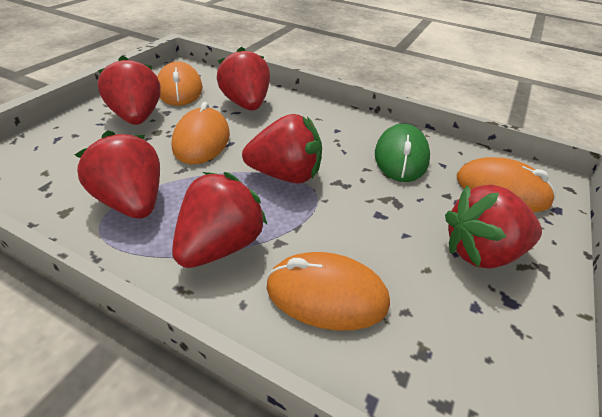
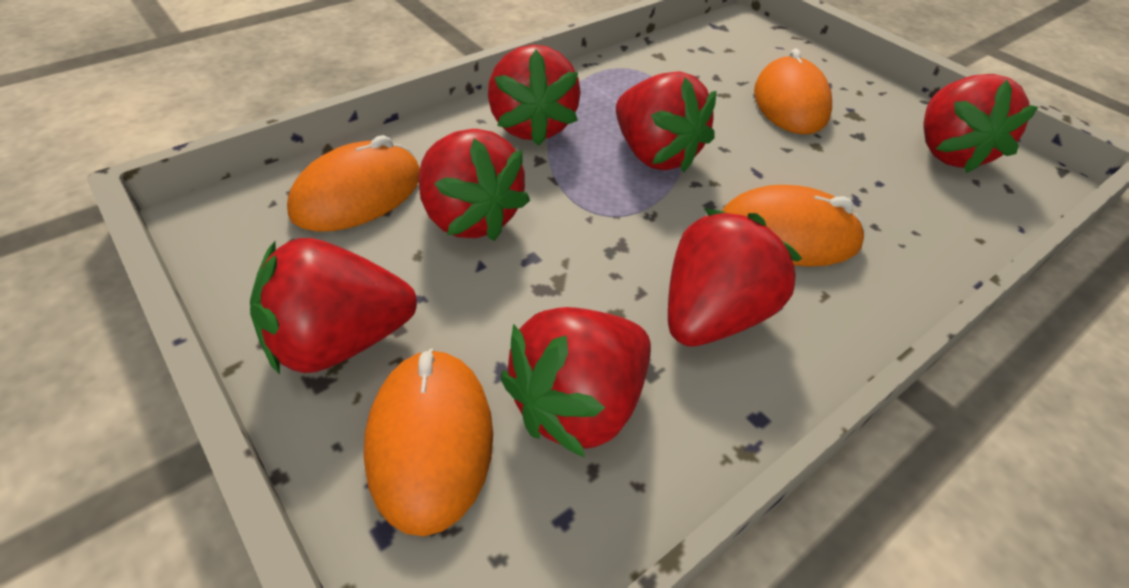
green mouse: 1 -> 0
red strawberry: 6 -> 7

